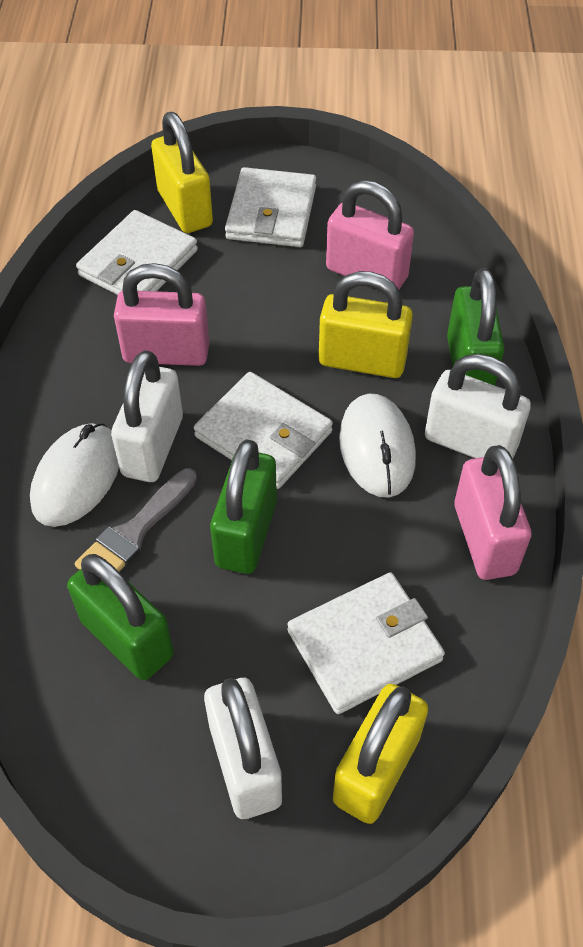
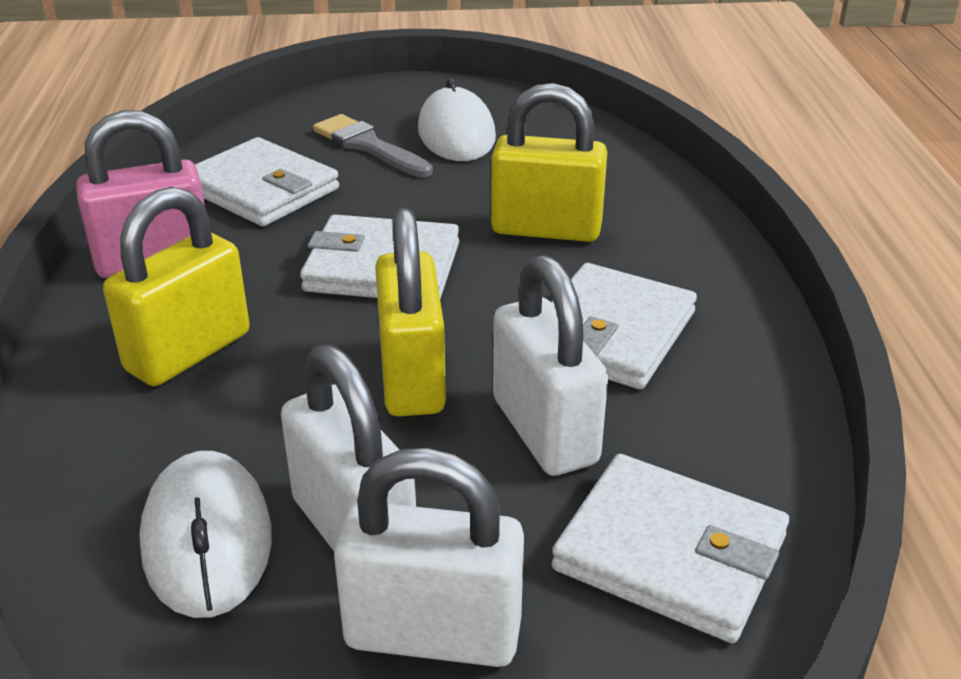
green padlock: 3 -> 0
pink padlock: 3 -> 1

